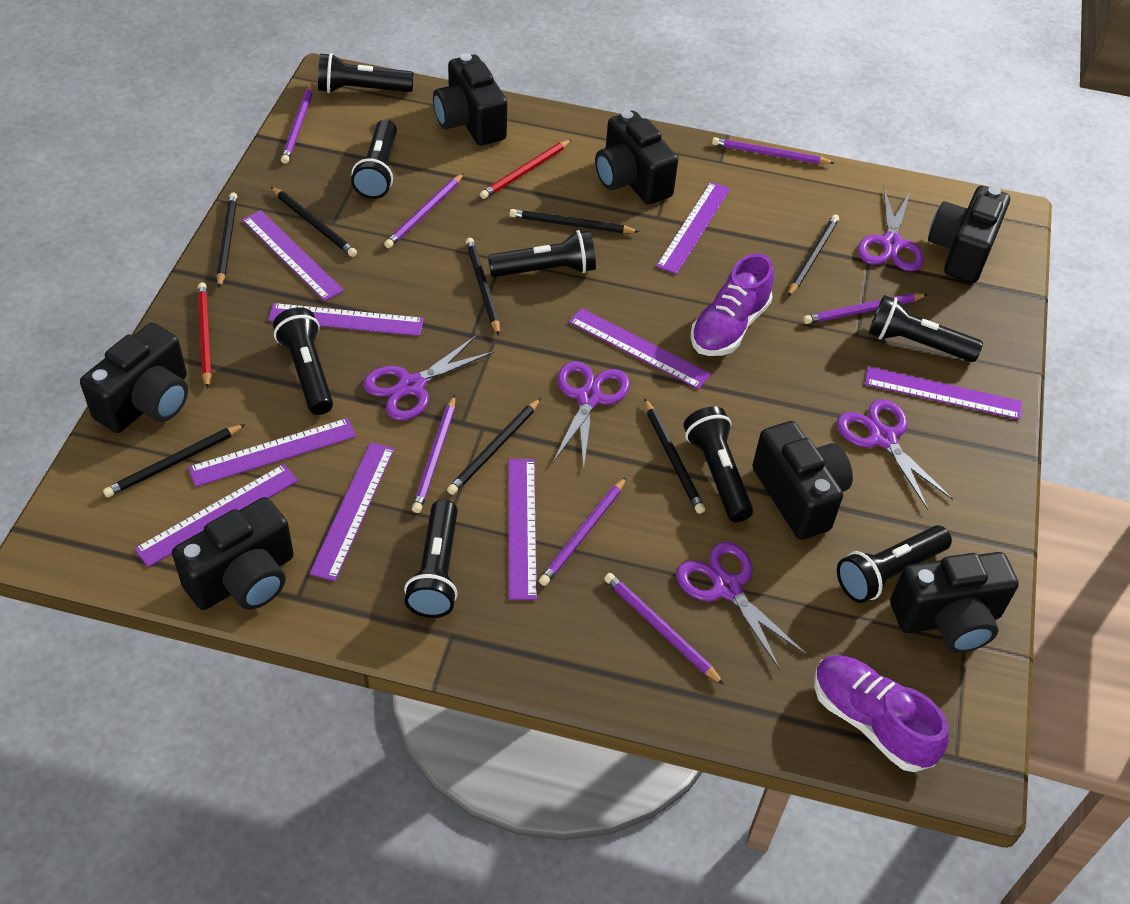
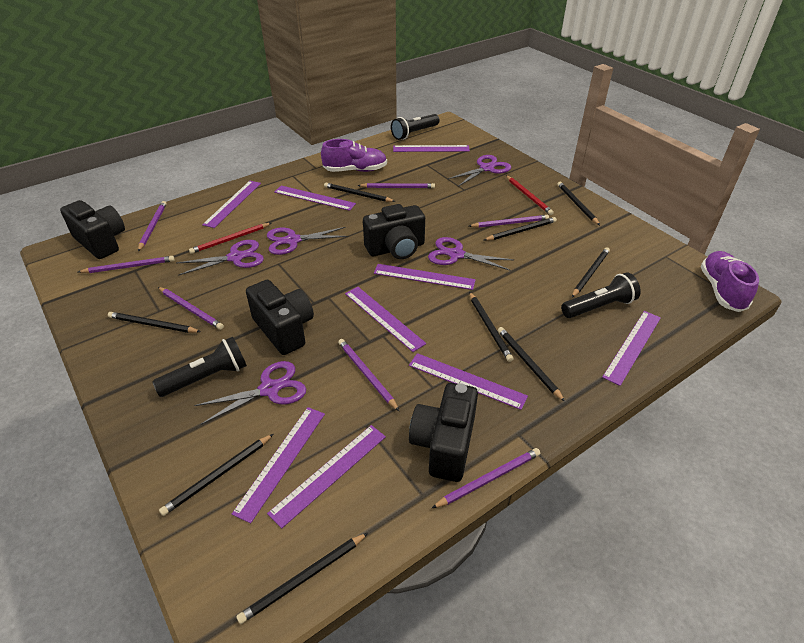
black camera: 7 -> 4
black flashlight: 8 -> 3
black pencil: 8 -> 9

